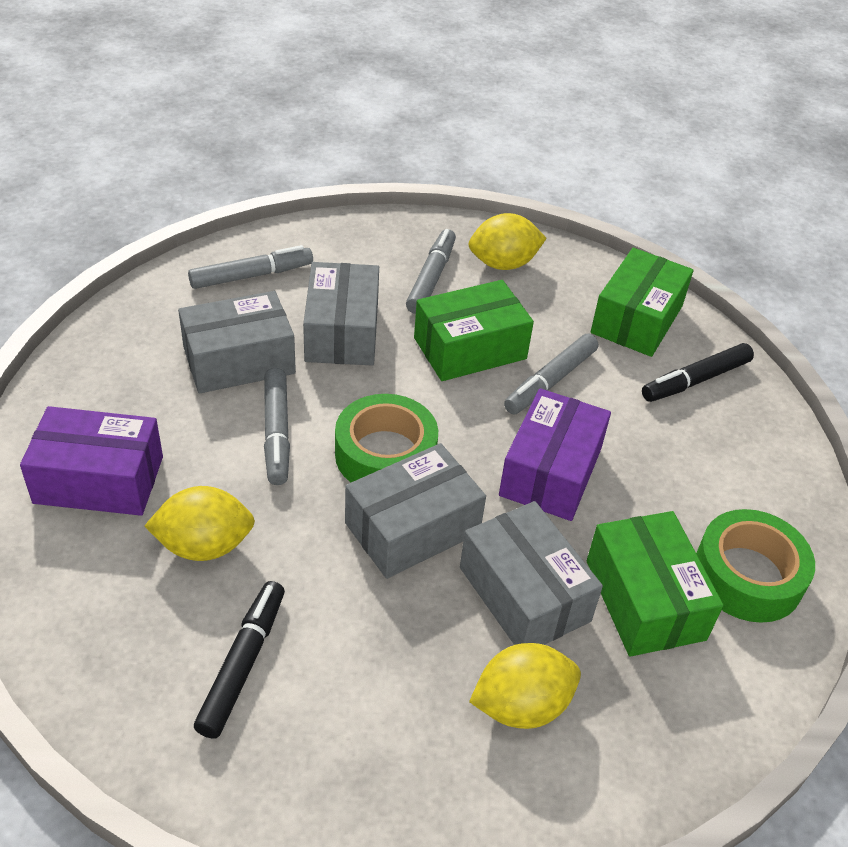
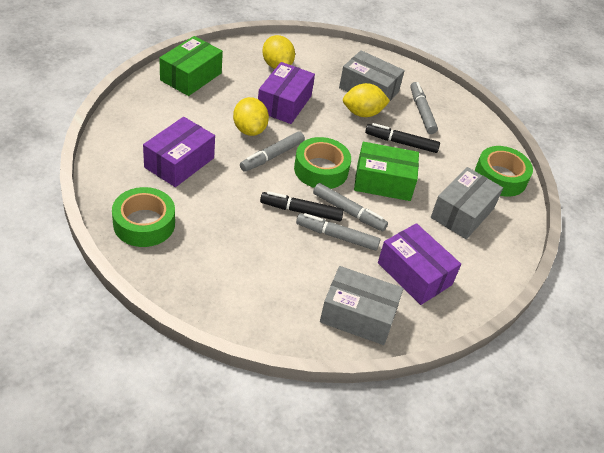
green box: 3 -> 2
green tape: 2 -> 3
grey box: 4 -> 3
purple box: 2 -> 3

